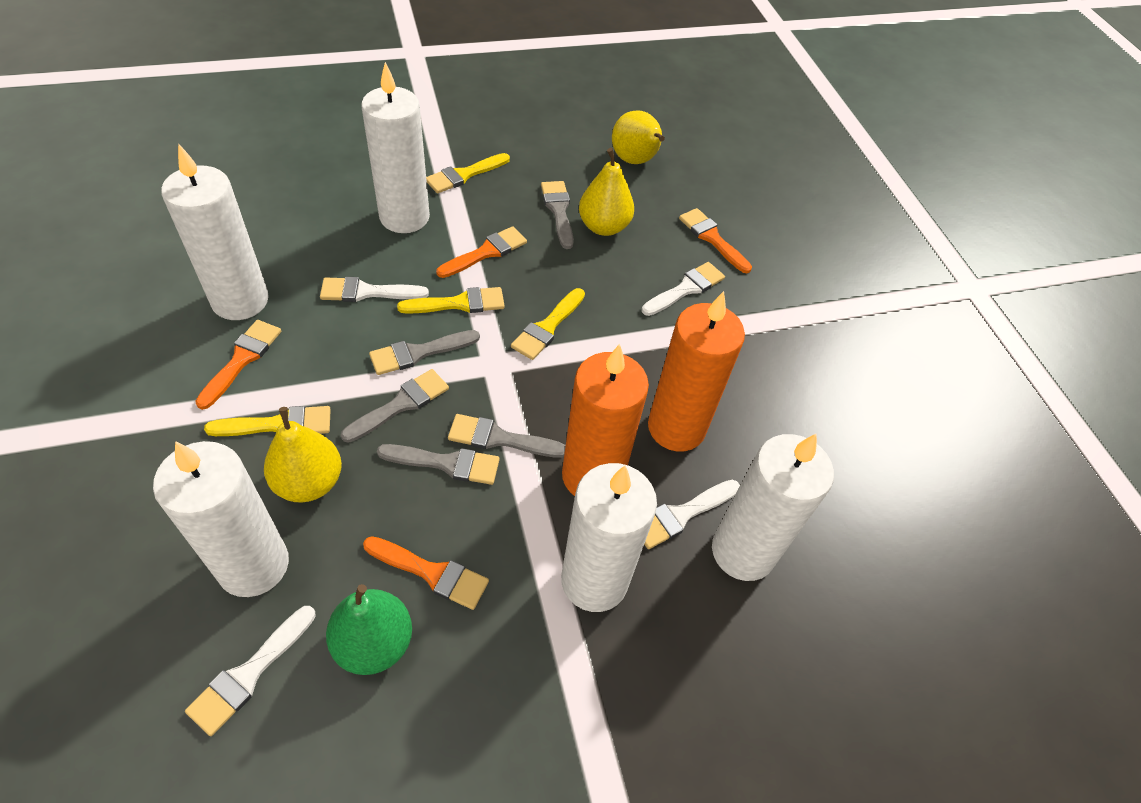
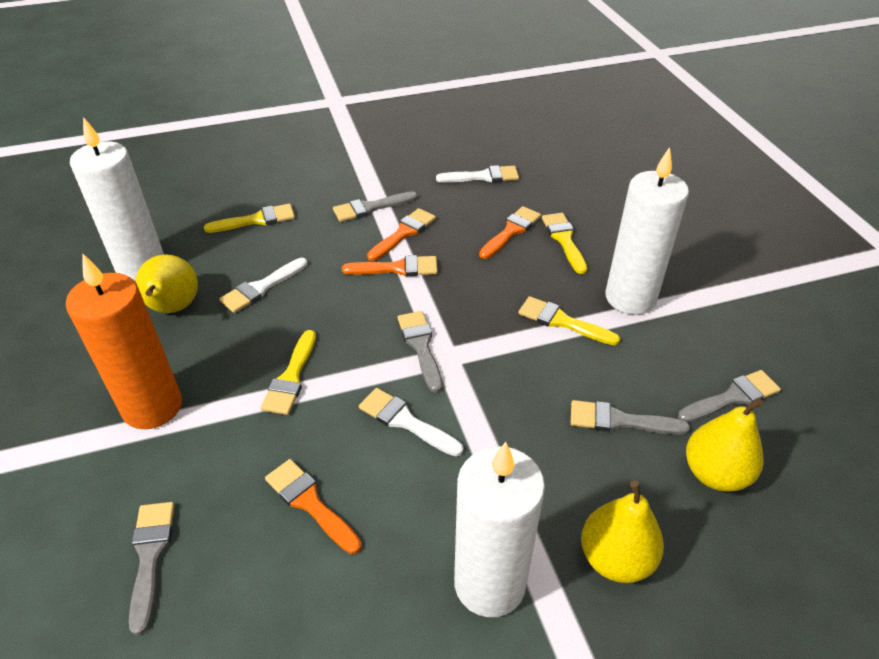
green pear: 1 -> 0
orange candle: 2 -> 1
white brush: 4 -> 3
white candle: 5 -> 3

